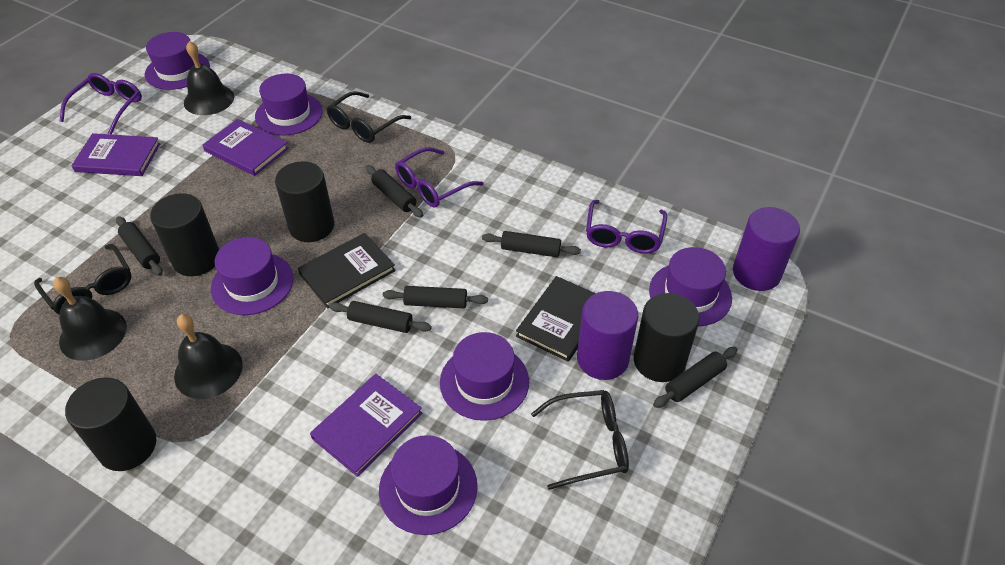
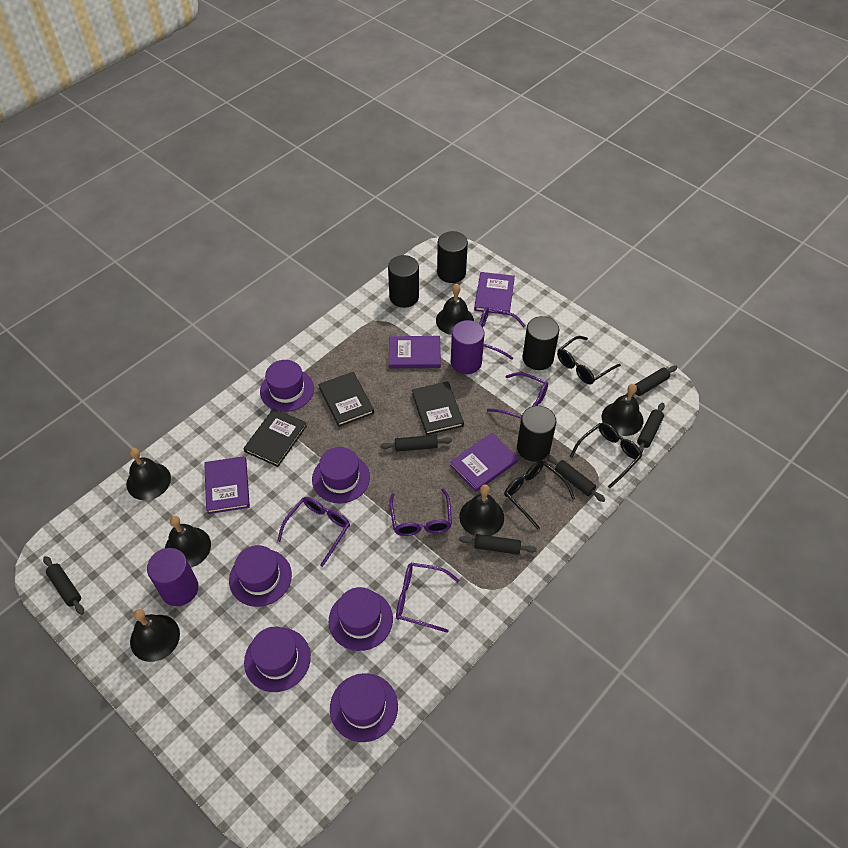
black bell: 3 -> 6
black book: 2 -> 3
purple book: 3 -> 4
purple glasses: 3 -> 5

